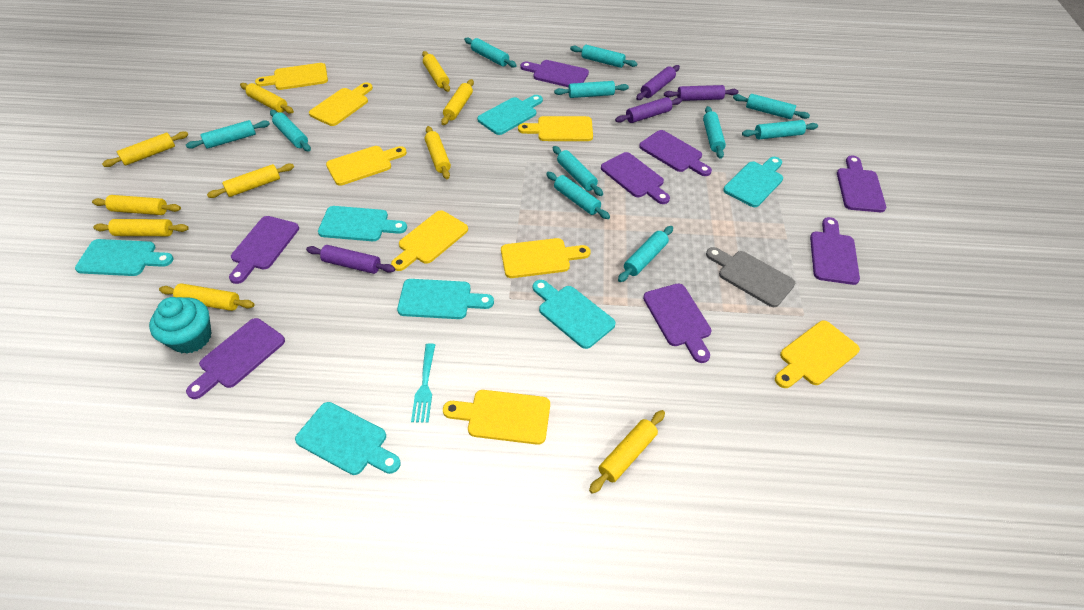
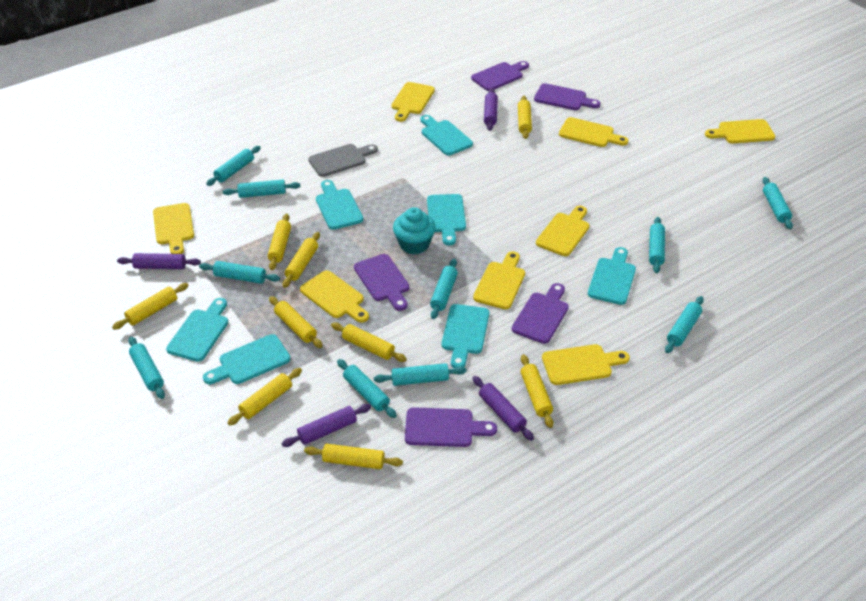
purple cutting board: 8 -> 5
turquoise fork: 1 -> 0
turquoise rolling pin: 11 -> 10
yellow rolling pin: 10 -> 9

